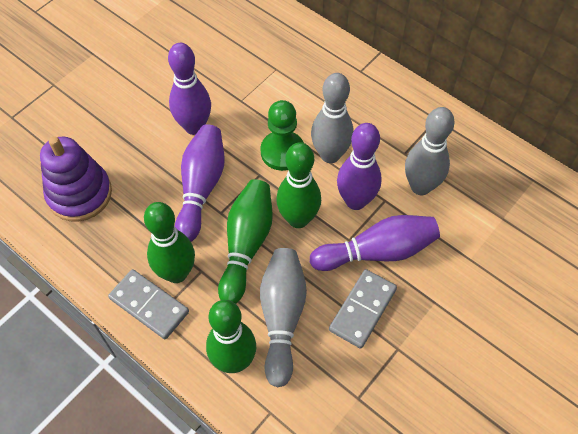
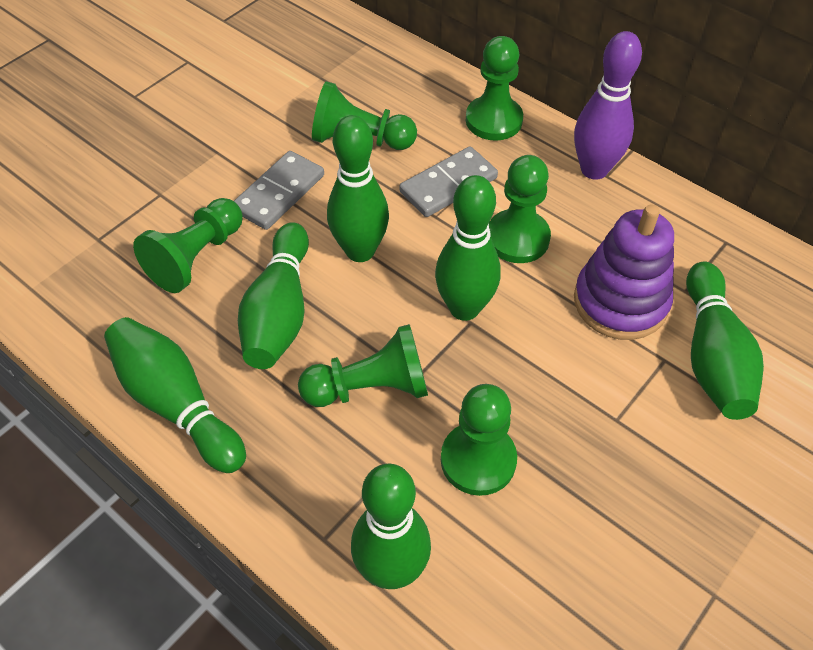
green bowling pin: 4 -> 6
green pawn: 1 -> 6
grey bowling pin: 3 -> 0
purple bowling pin: 4 -> 1

